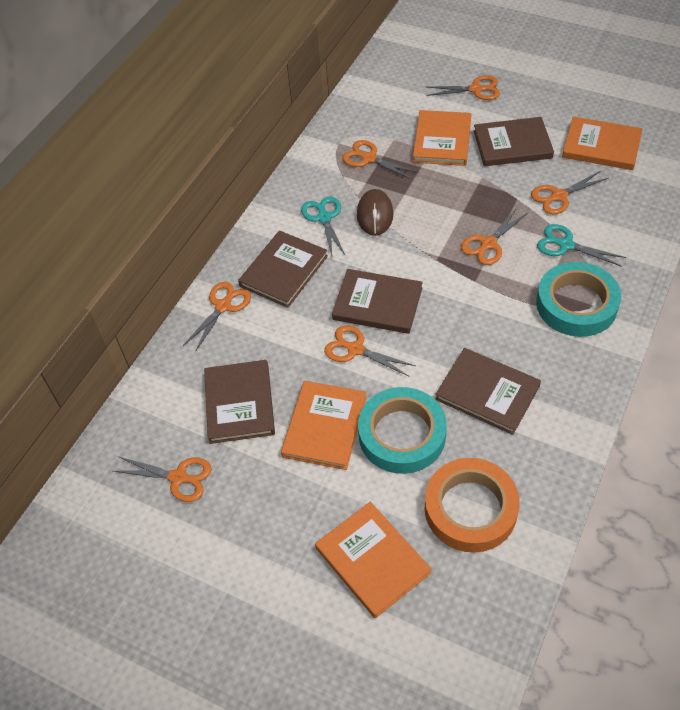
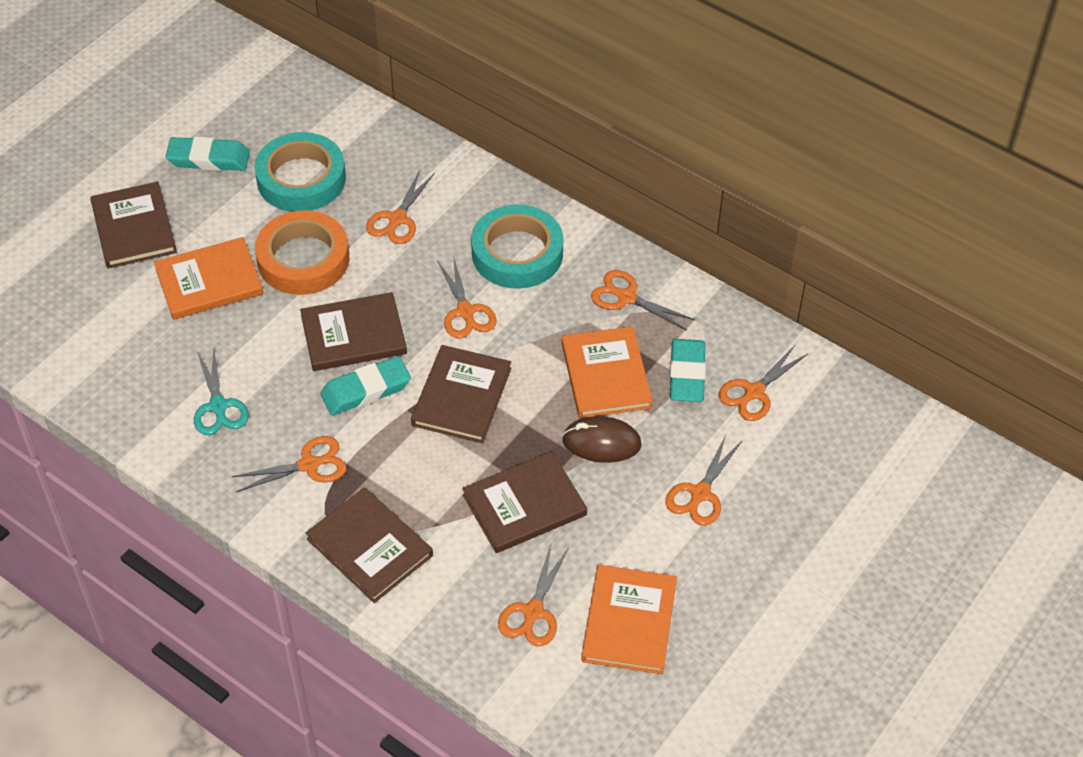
orange book: 4 -> 3
turquoise eraser: 0 -> 3
turquoise scissors: 2 -> 1

